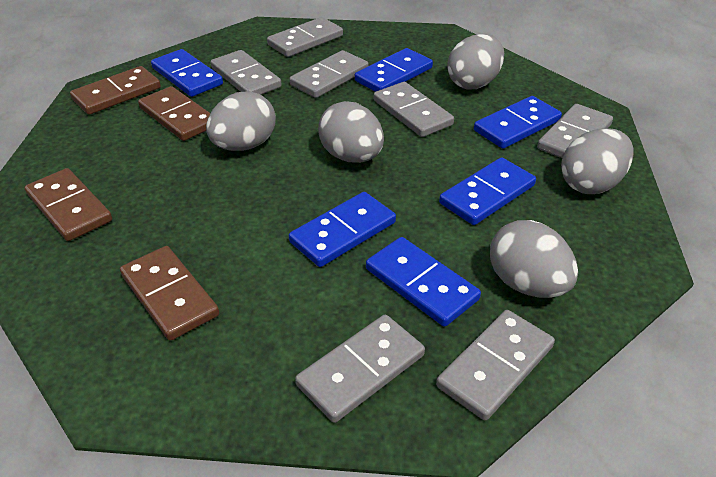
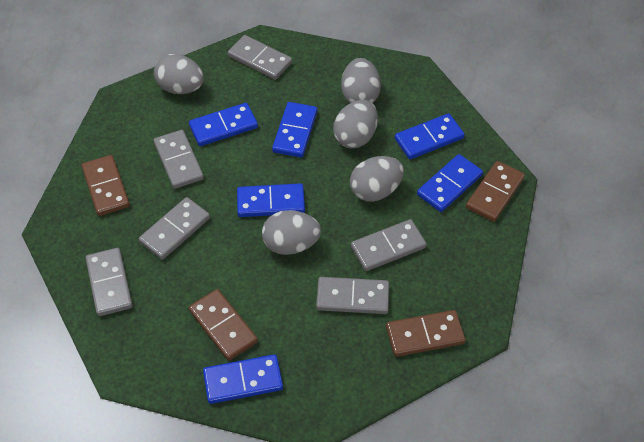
grey domino: 7 -> 6

